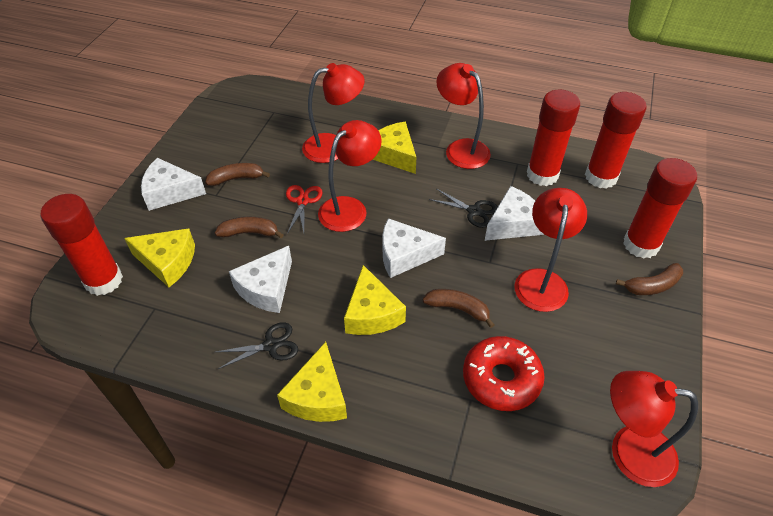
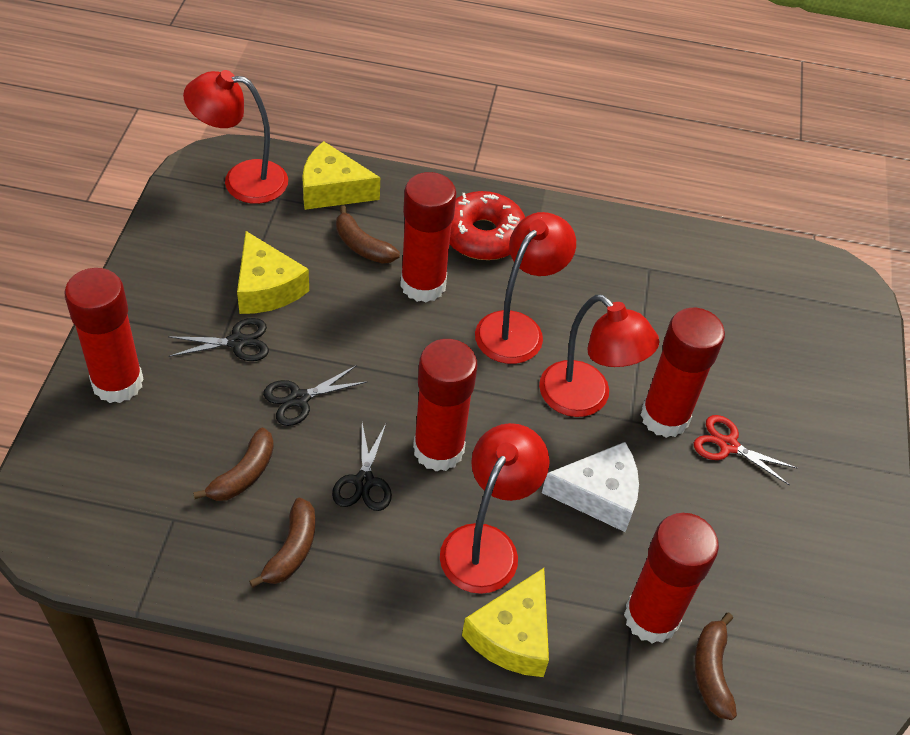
black scissors: 2 -> 3
red glue stick: 4 -> 5
red lamp: 5 -> 4
white cheese: 4 -> 1
yellow cheese: 4 -> 3

